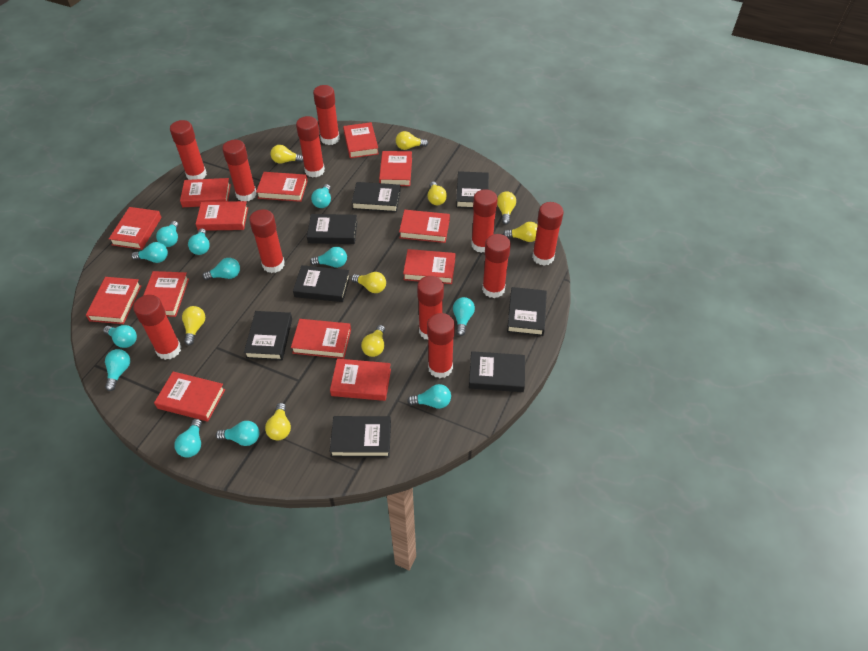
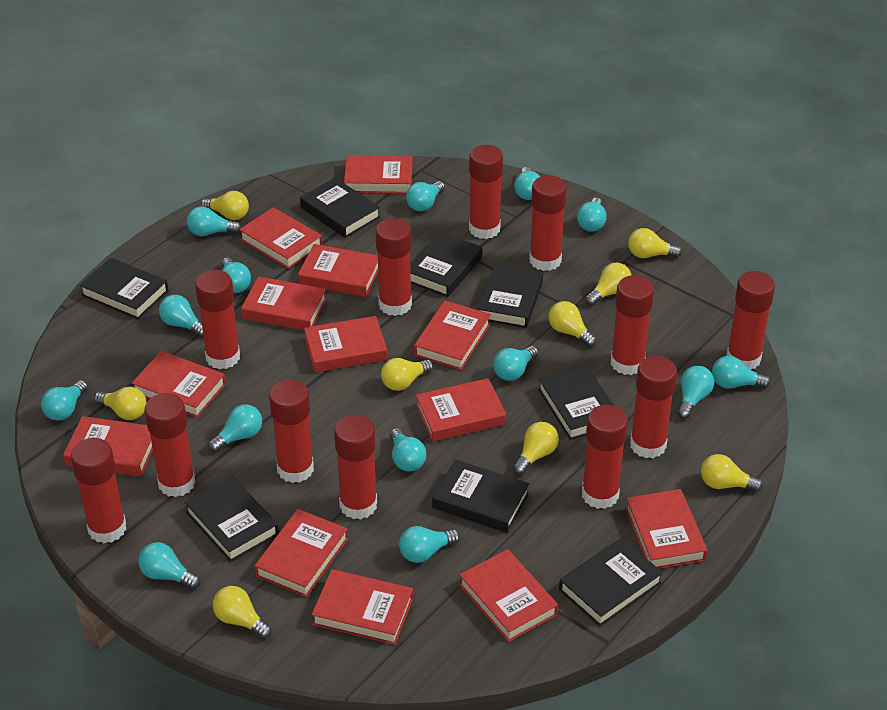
red glue stick: 11 -> 12
turquoise light bulb: 12 -> 14

